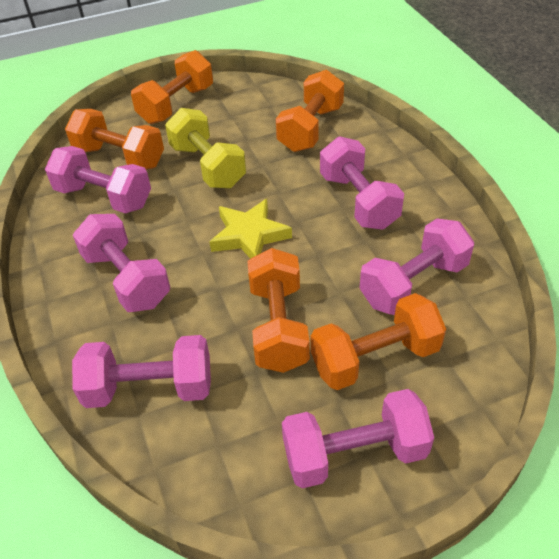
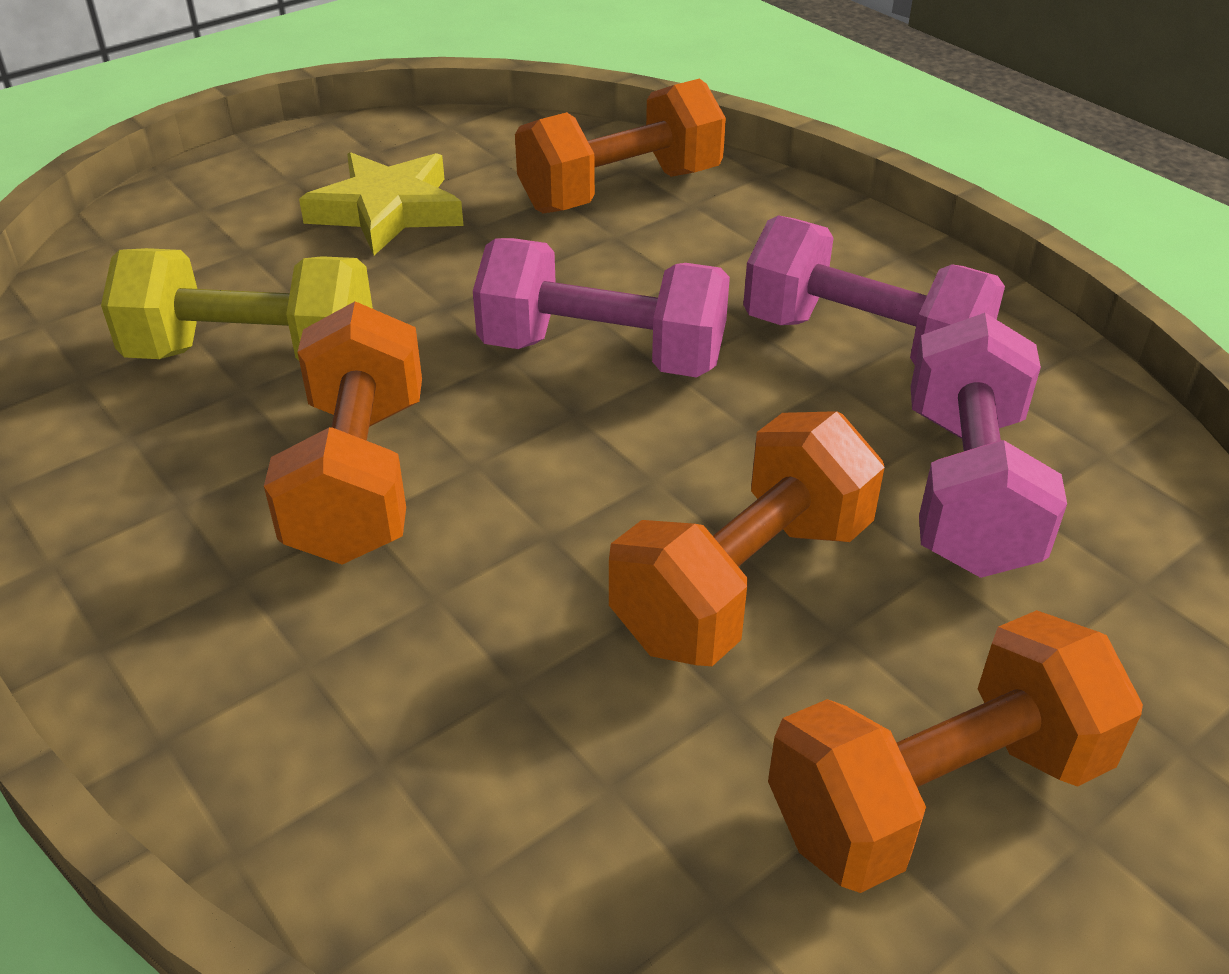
orange dumbbell: 5 -> 4
pink dumbbell: 6 -> 3

